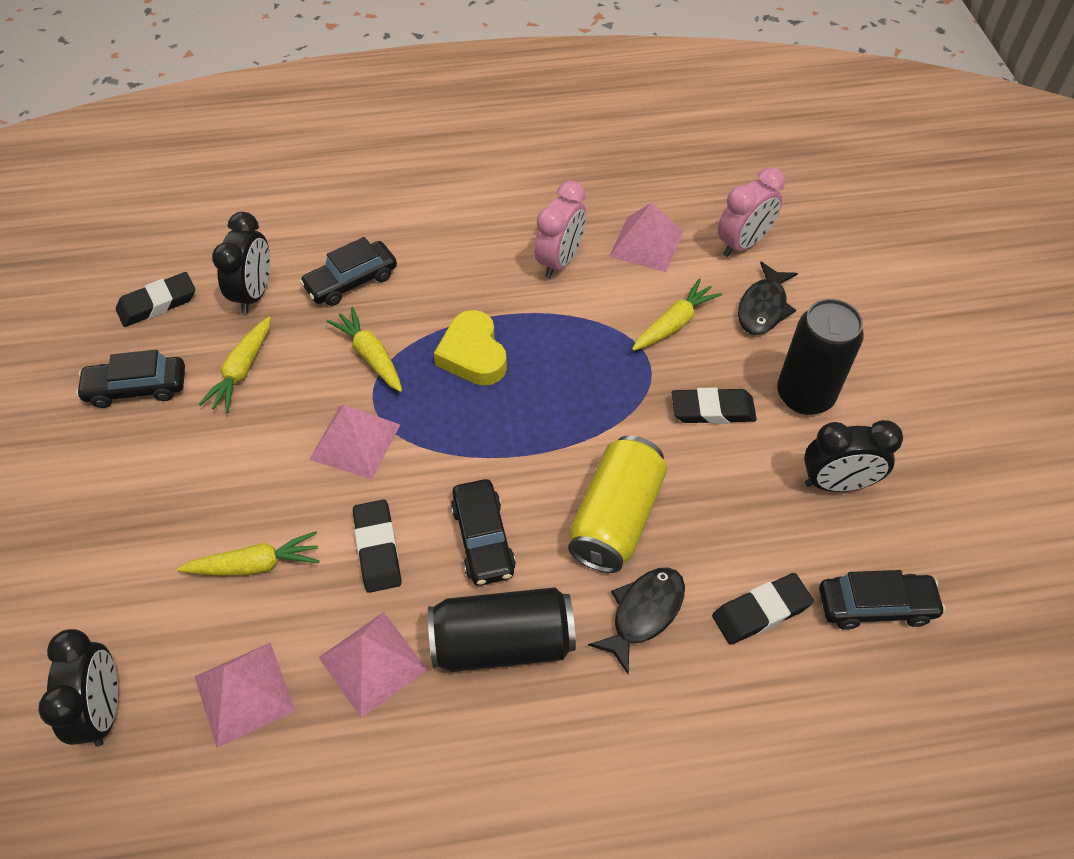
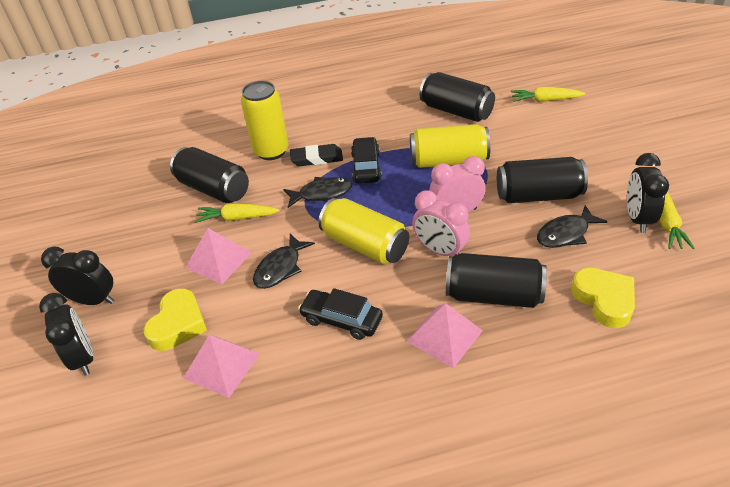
black can: 2 -> 4
black car: 4 -> 2
black eraser: 4 -> 1
black fish: 2 -> 3
pink pyramid: 4 -> 3
yellow can: 1 -> 3
yellow carrot: 4 -> 3
yellow heart: 1 -> 2

